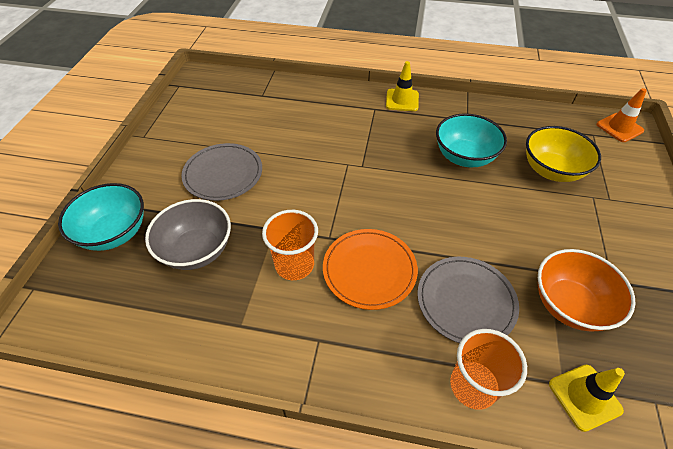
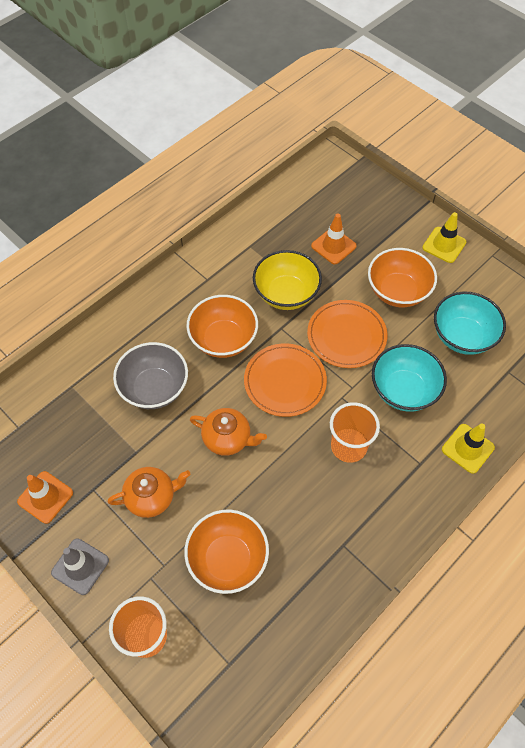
grey plate: 2 -> 0
grey traffic cone: 0 -> 1
orange bowl: 1 -> 3
orange plate: 1 -> 2
orange teapot: 0 -> 2
orange traffic cone: 1 -> 2

